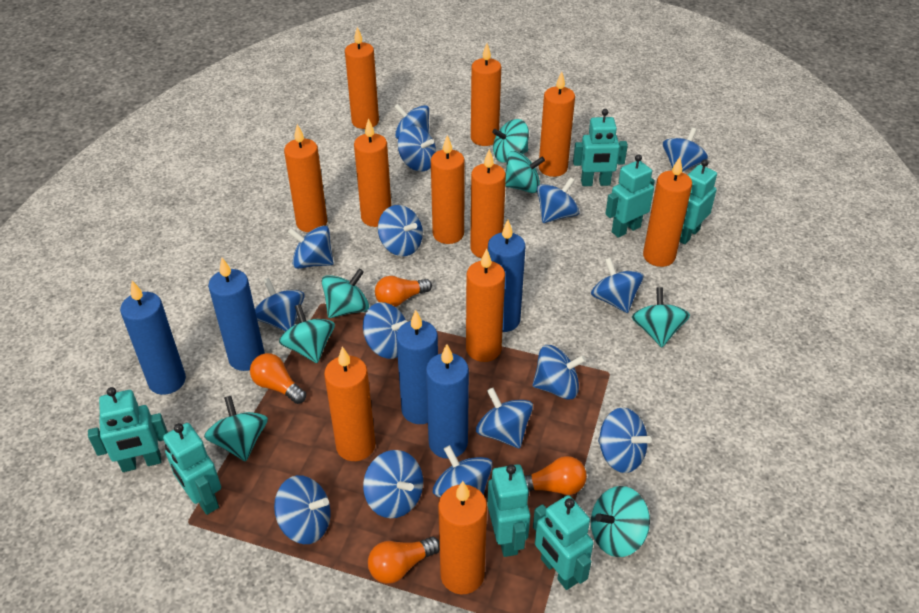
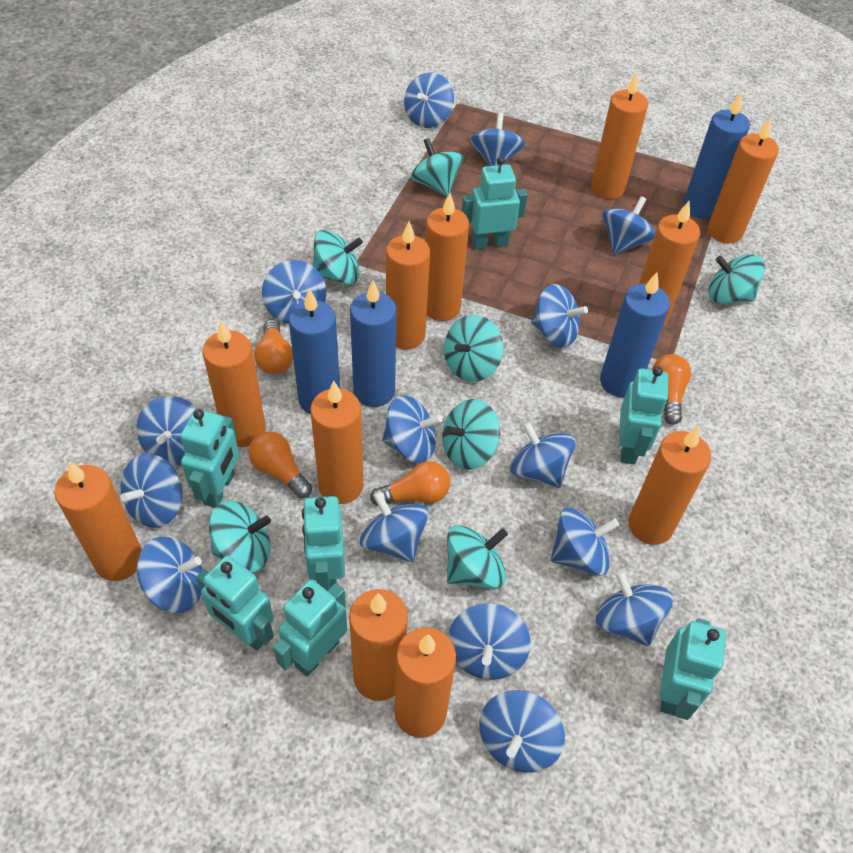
blue candle: 5 -> 4

